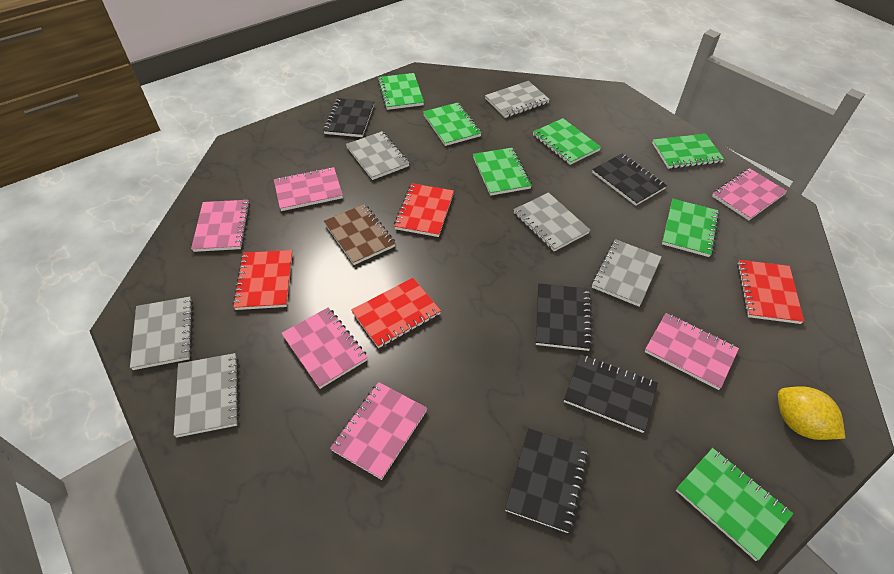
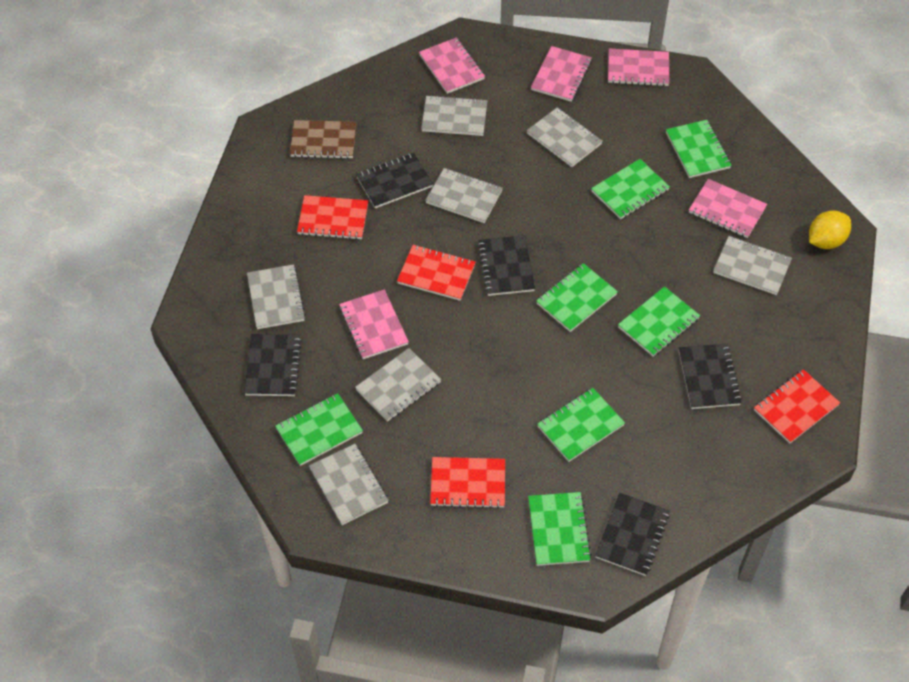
grey notebook: 6 -> 7
pink notebook: 6 -> 5

